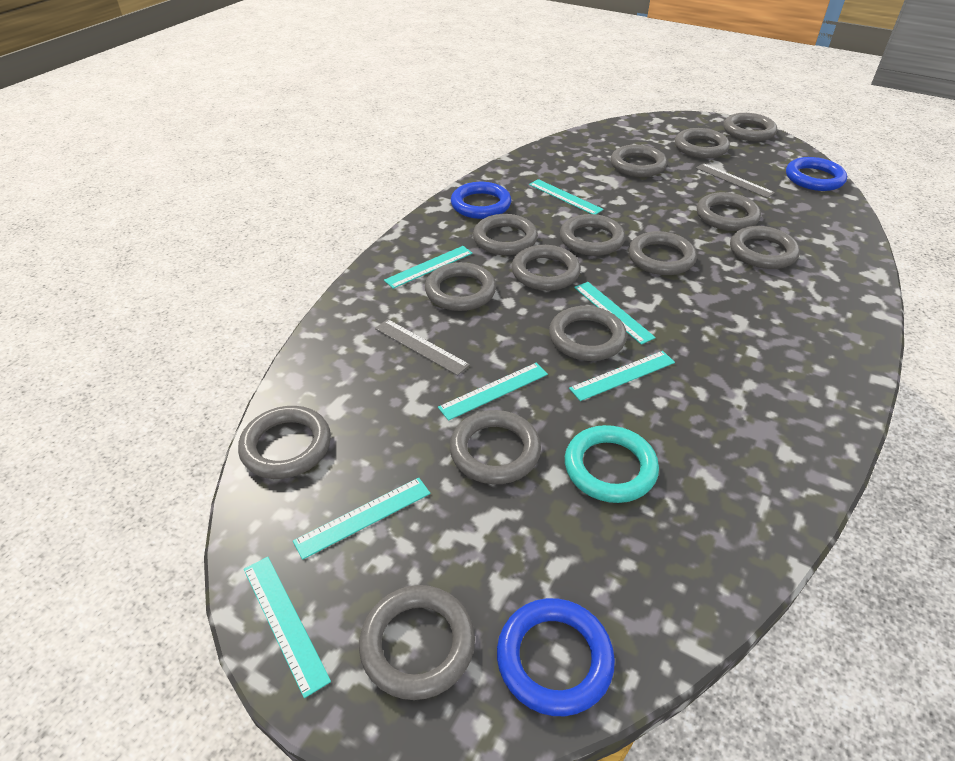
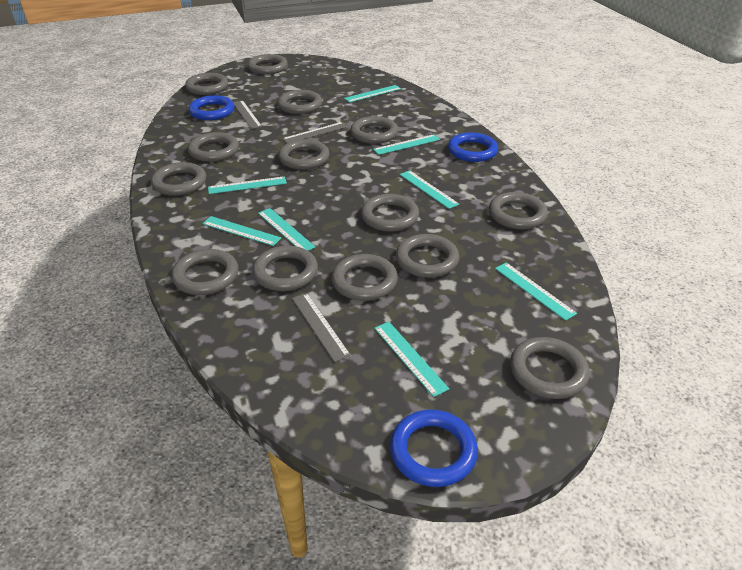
grey ruler: 2 -> 3
turquoise ring: 1 -> 0
turquoise ruler: 7 -> 8

